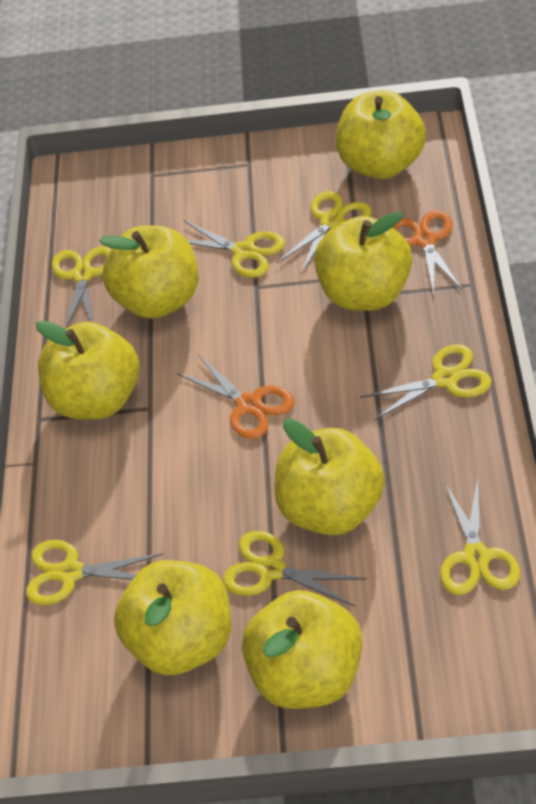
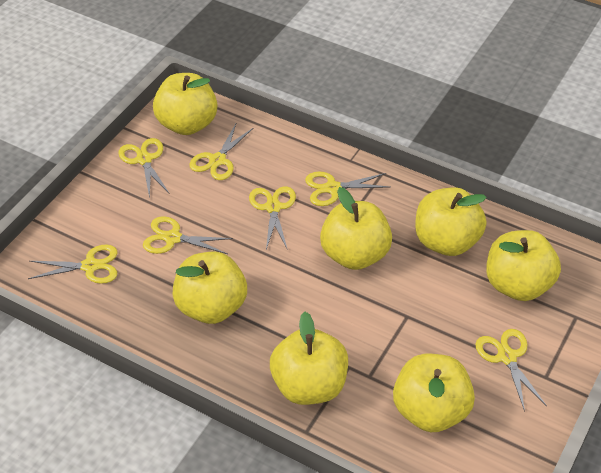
orange scissors: 2 -> 0

